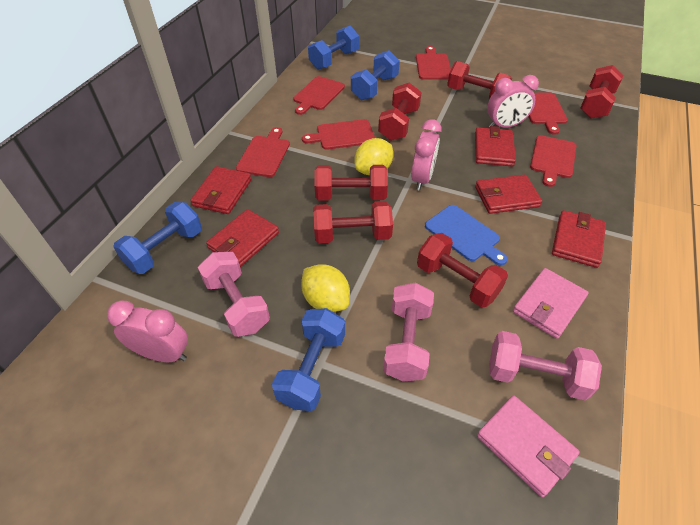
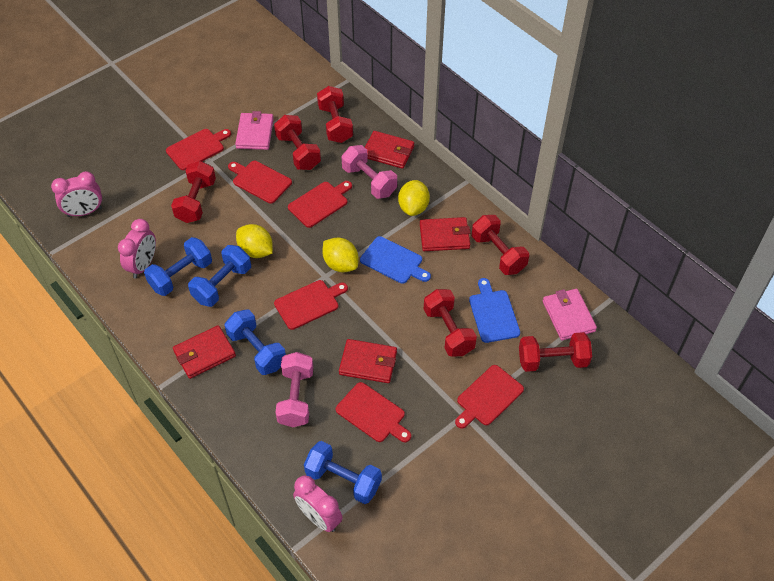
blue cutting board: 1 -> 2
pink dumbbell: 3 -> 2
red wallet: 5 -> 4
yellow lemon: 2 -> 3

